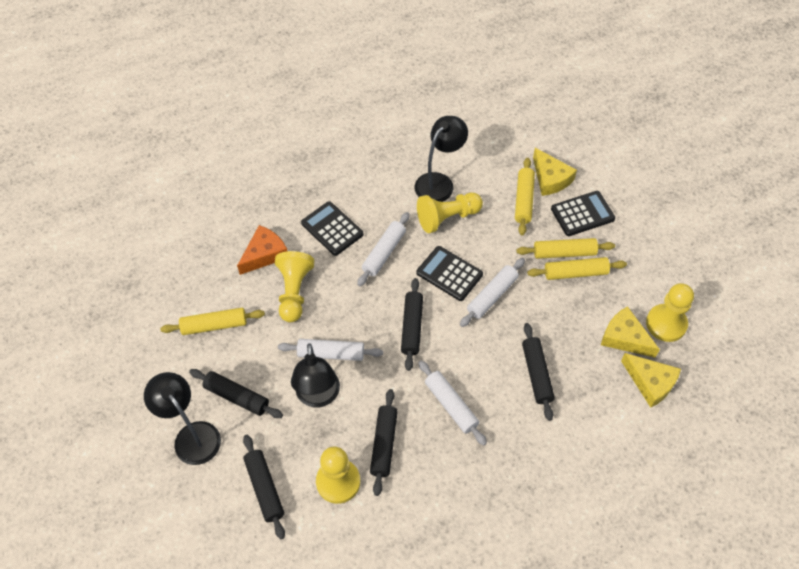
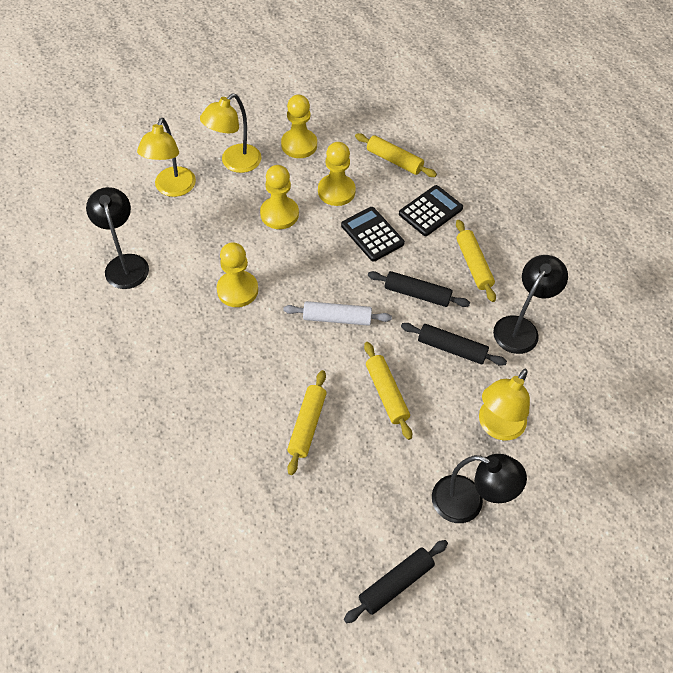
black calculator: 3 -> 2
black rolling pin: 5 -> 3
orange cheese: 1 -> 0
white rolling pin: 4 -> 1
yellow cheese: 3 -> 0
yellow lamp: 0 -> 3

